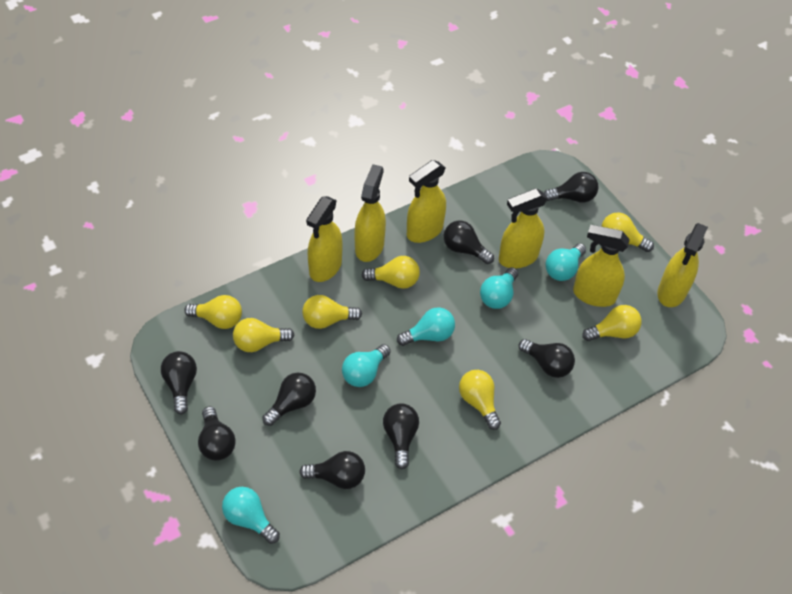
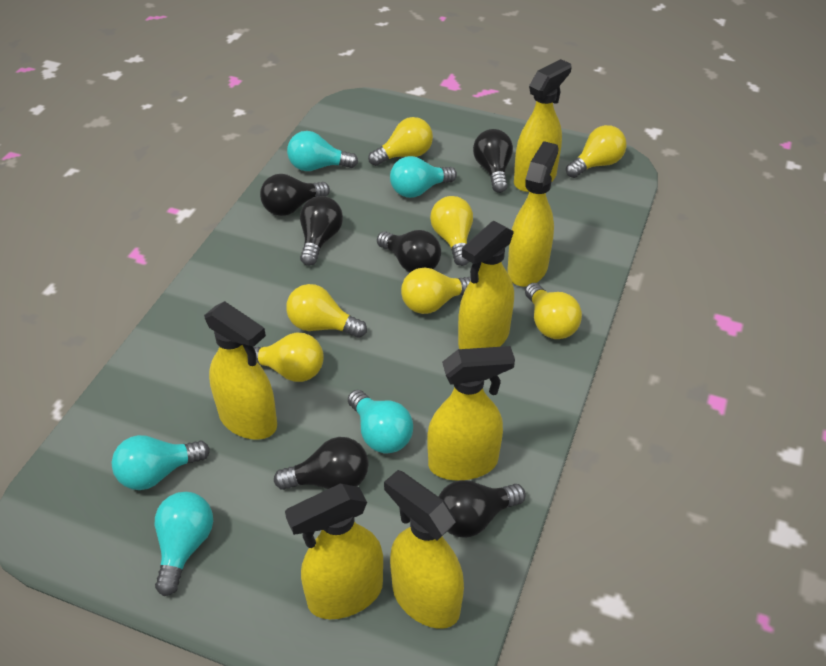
black light bulb: 8 -> 6
yellow spray bottle: 6 -> 7

